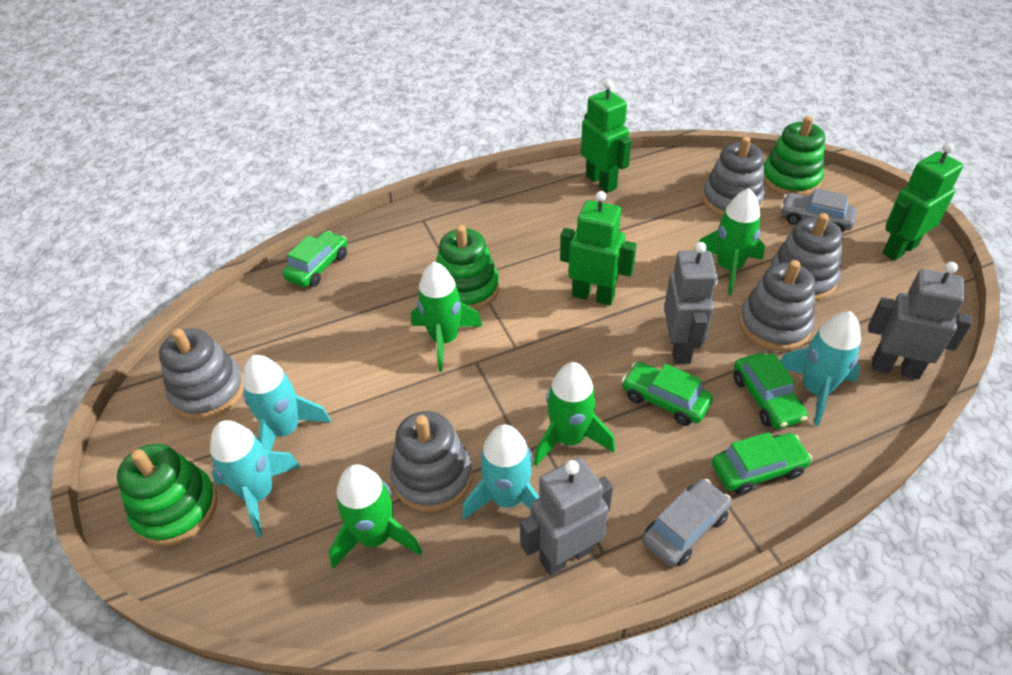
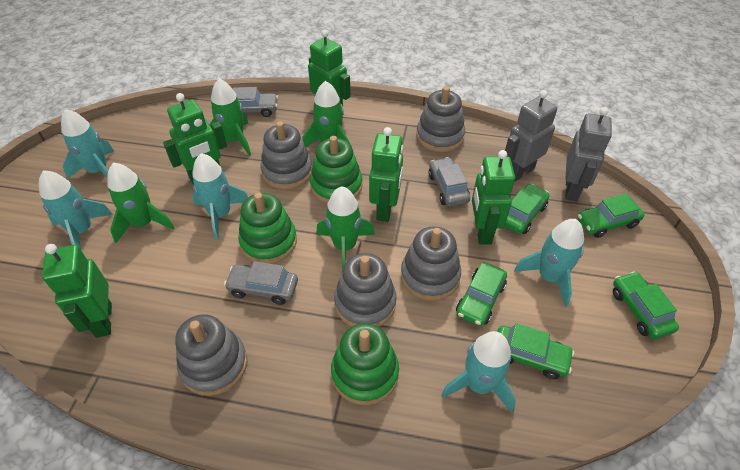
green car: 4 -> 5
green robot: 3 -> 5
grey car: 2 -> 3
grey robot: 3 -> 2
turquoise rocket: 4 -> 5

